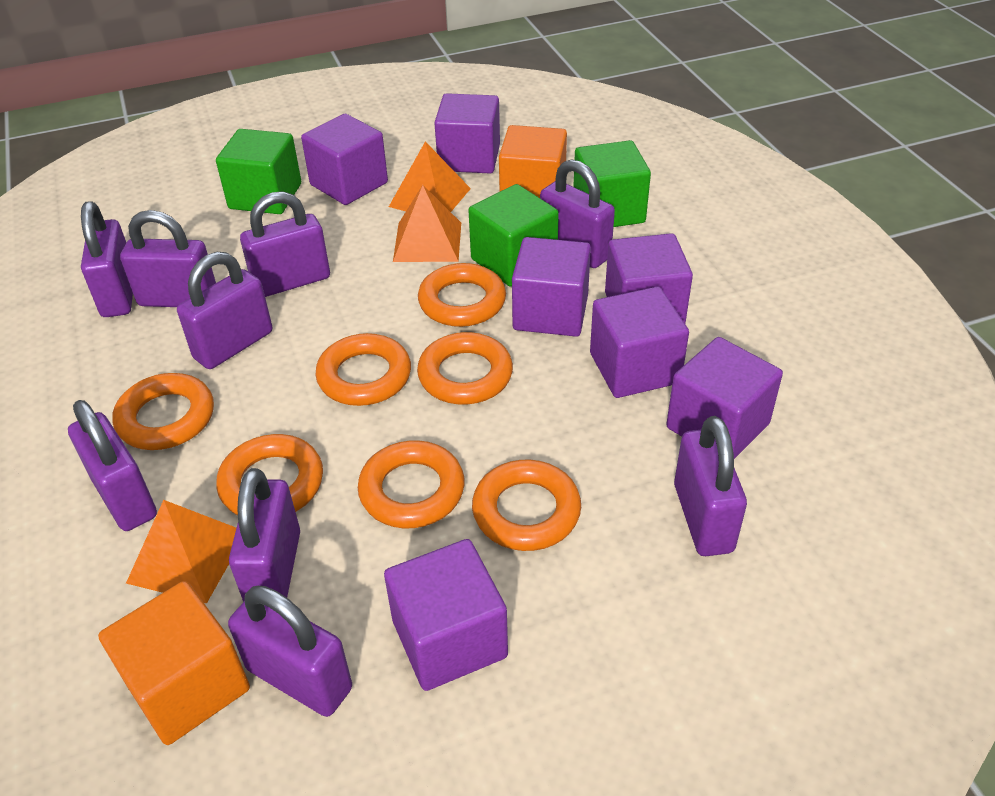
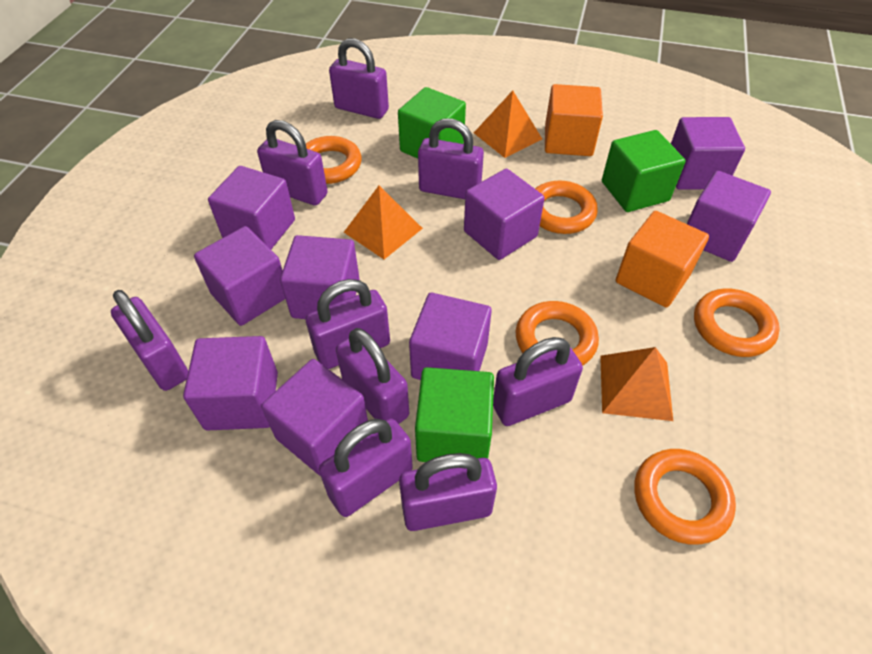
orange ring: 7 -> 5
purple cube: 7 -> 9

